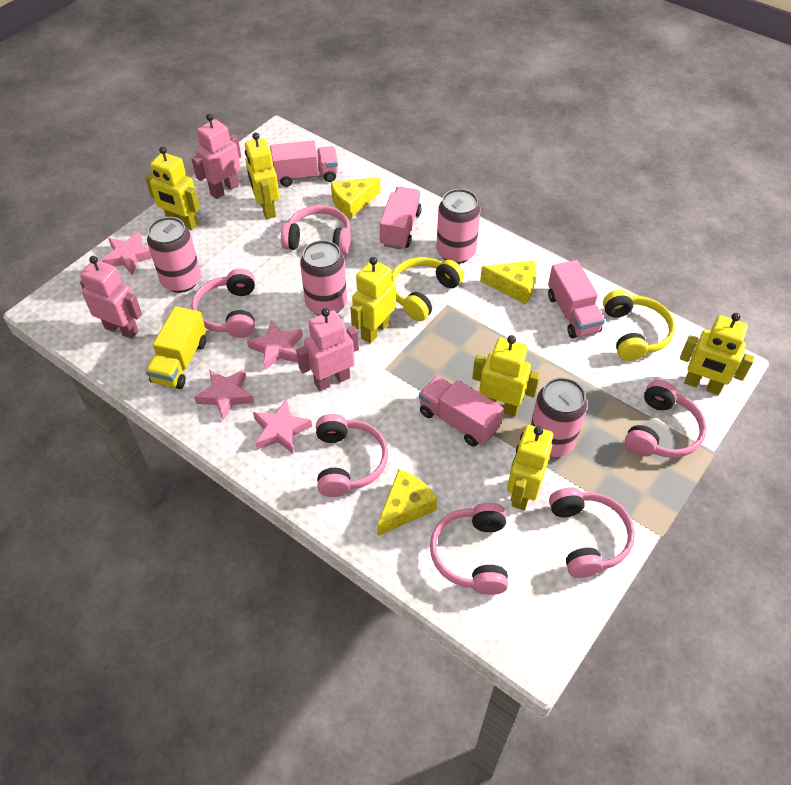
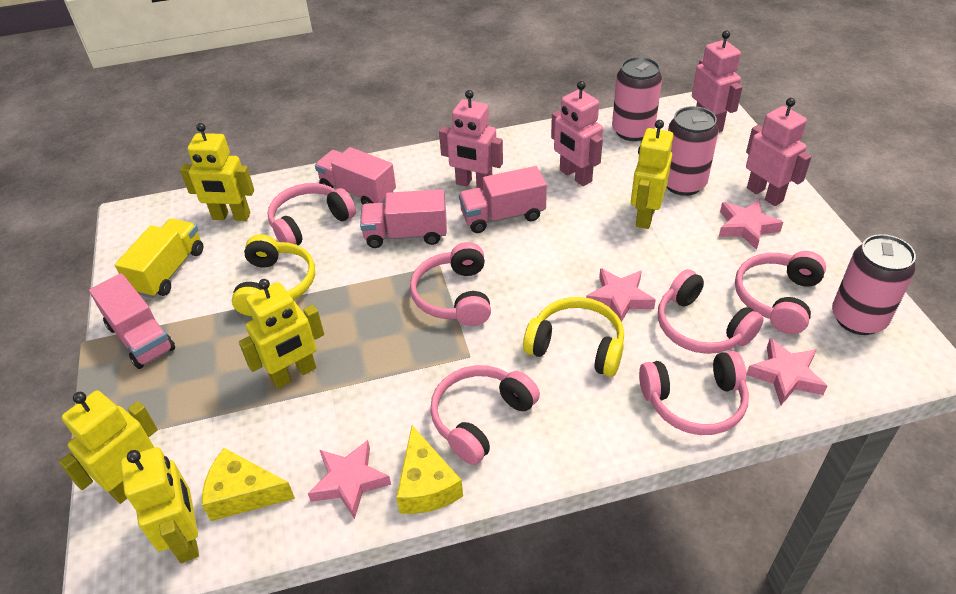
pink can: 4 -> 3
pink robot: 3 -> 4
yellow cheese: 3 -> 2
yellow robot: 6 -> 5

